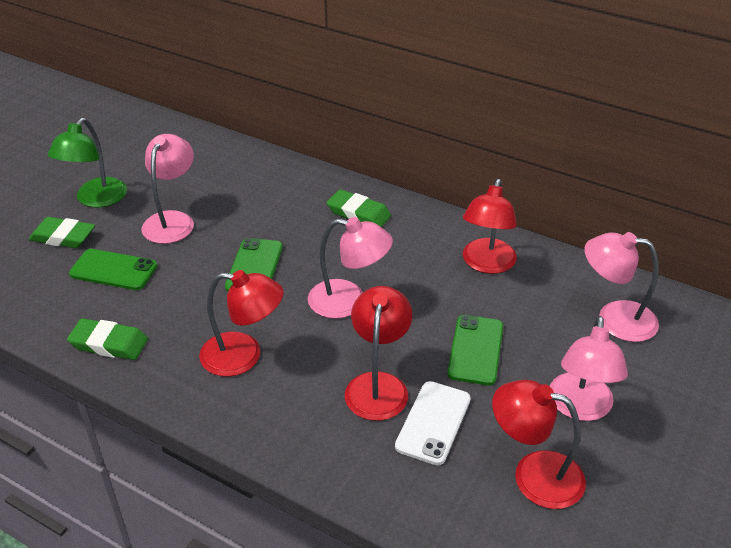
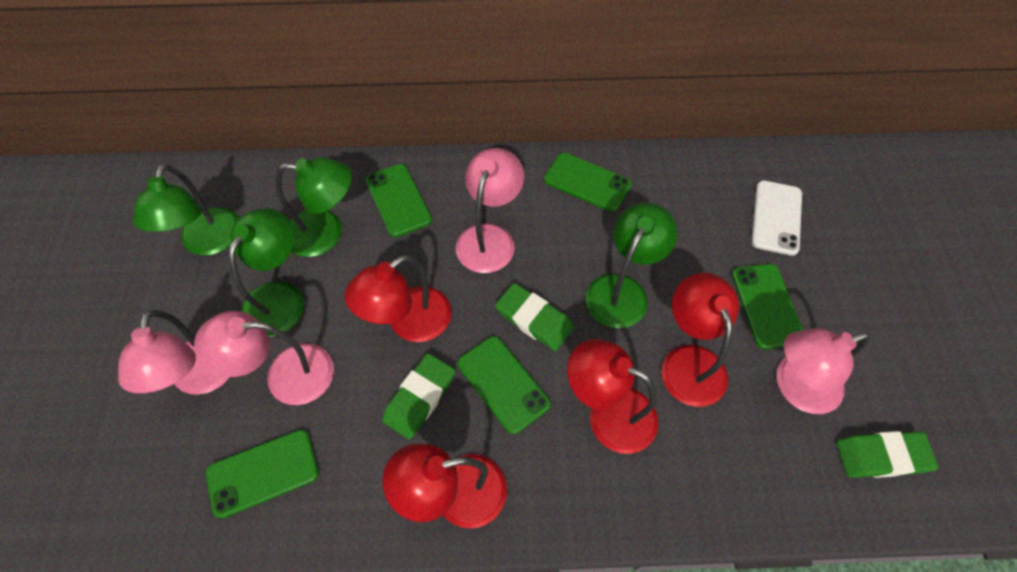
green lamp: 1 -> 4
green phone: 3 -> 5

